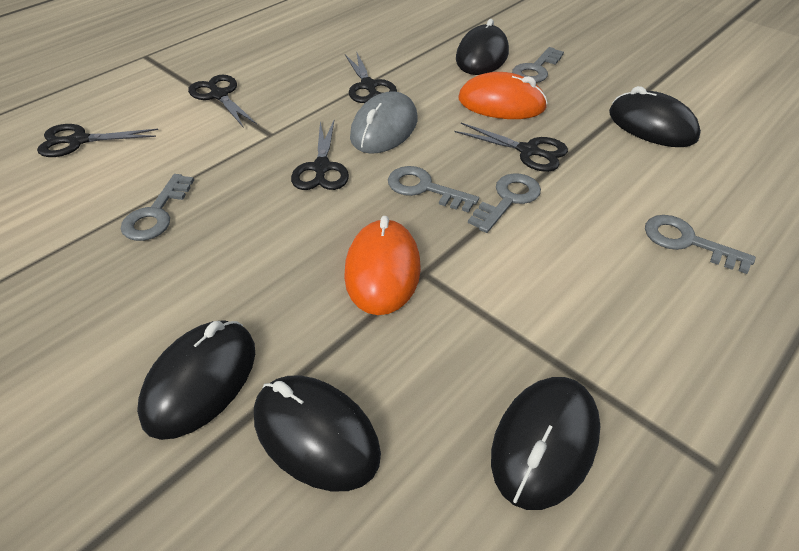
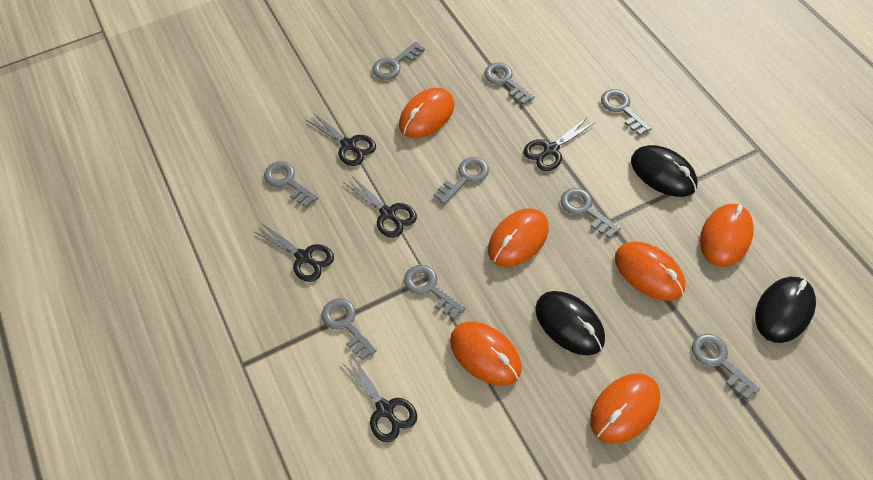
black mouse: 5 -> 3
grey key: 5 -> 9
grey mouse: 1 -> 0
orange mouse: 2 -> 6

